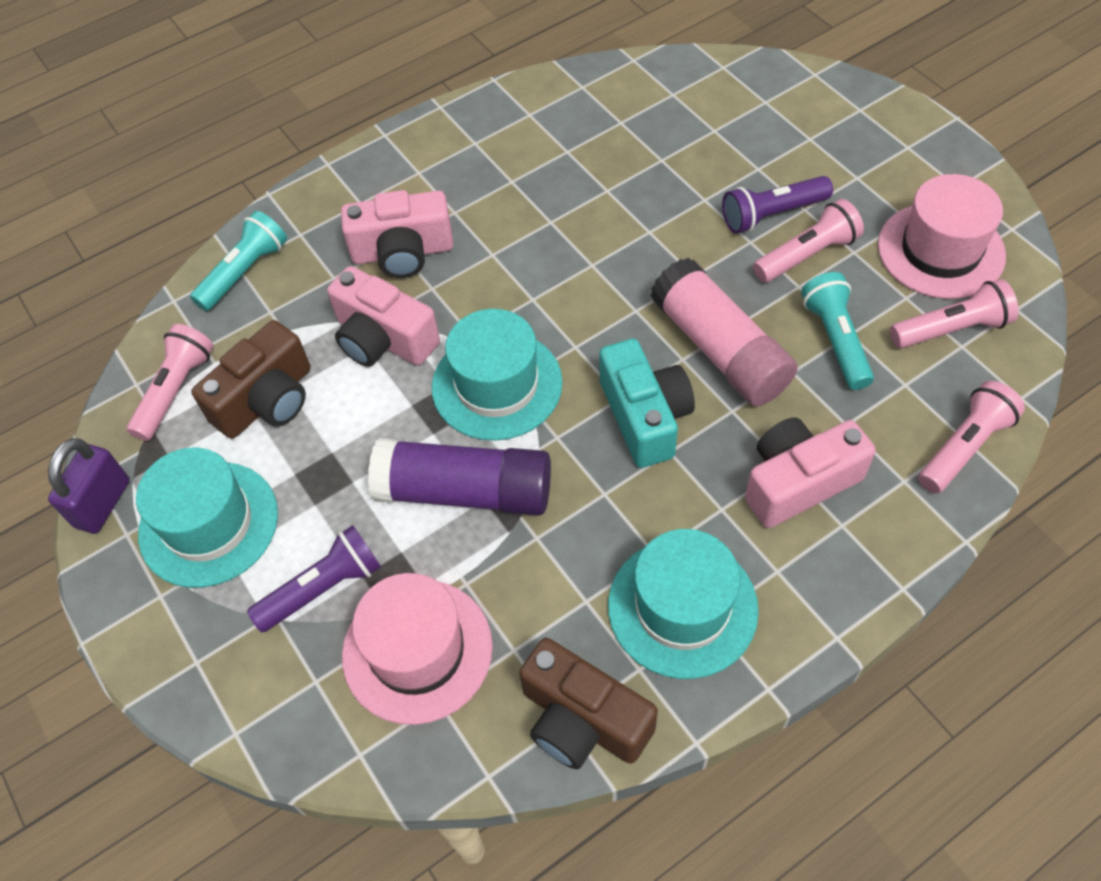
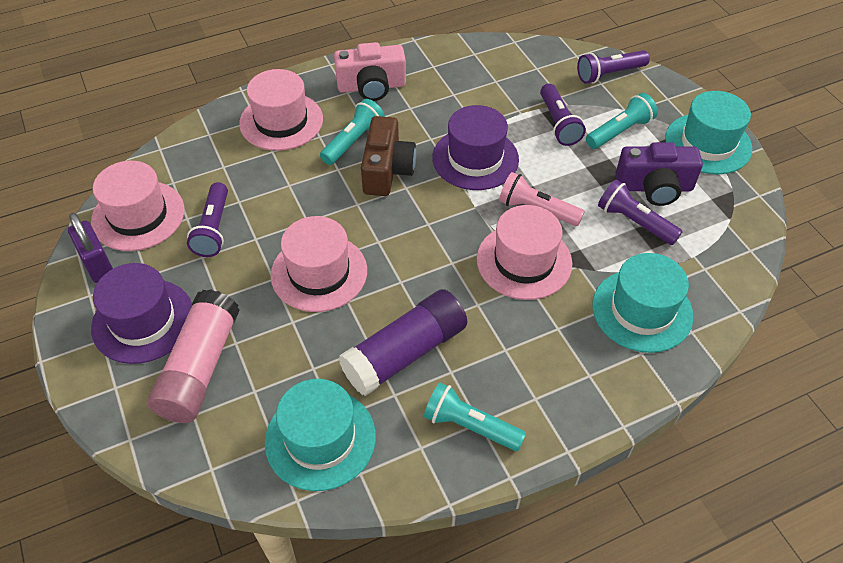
brown camera: 2 -> 1
pink camera: 3 -> 1
pink flashlight: 4 -> 1
pink hat: 2 -> 4
purple camera: 0 -> 1
purple flashlight: 2 -> 4
purple hat: 0 -> 2
turquoise camera: 1 -> 0
turquoise flashlight: 2 -> 3

